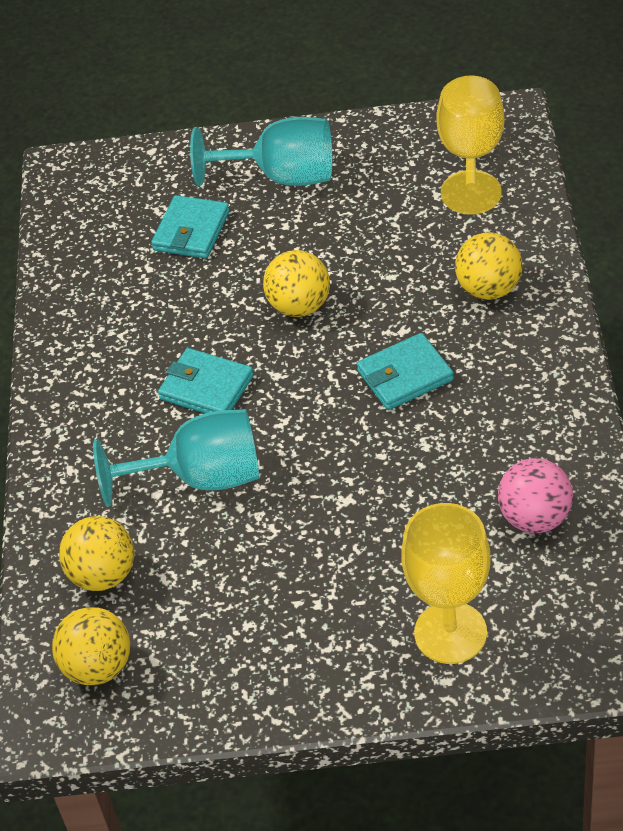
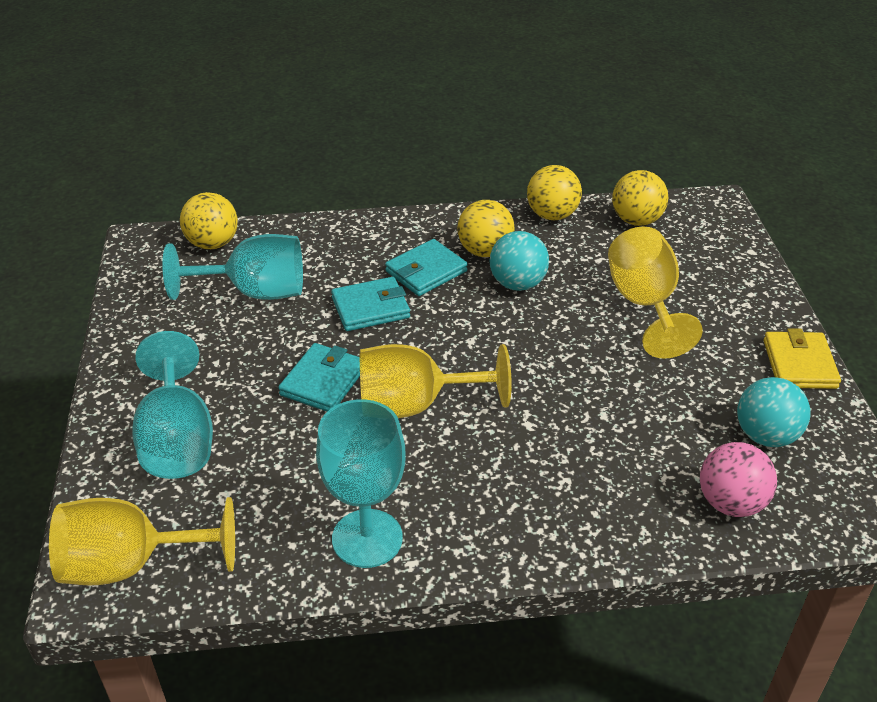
turquoise ball: 0 -> 2
turquoise goblet: 2 -> 3
yellow goblet: 2 -> 3
yellow wallet: 0 -> 1

